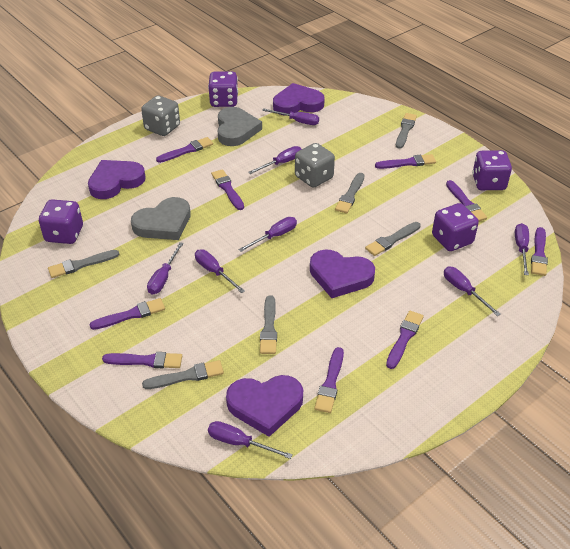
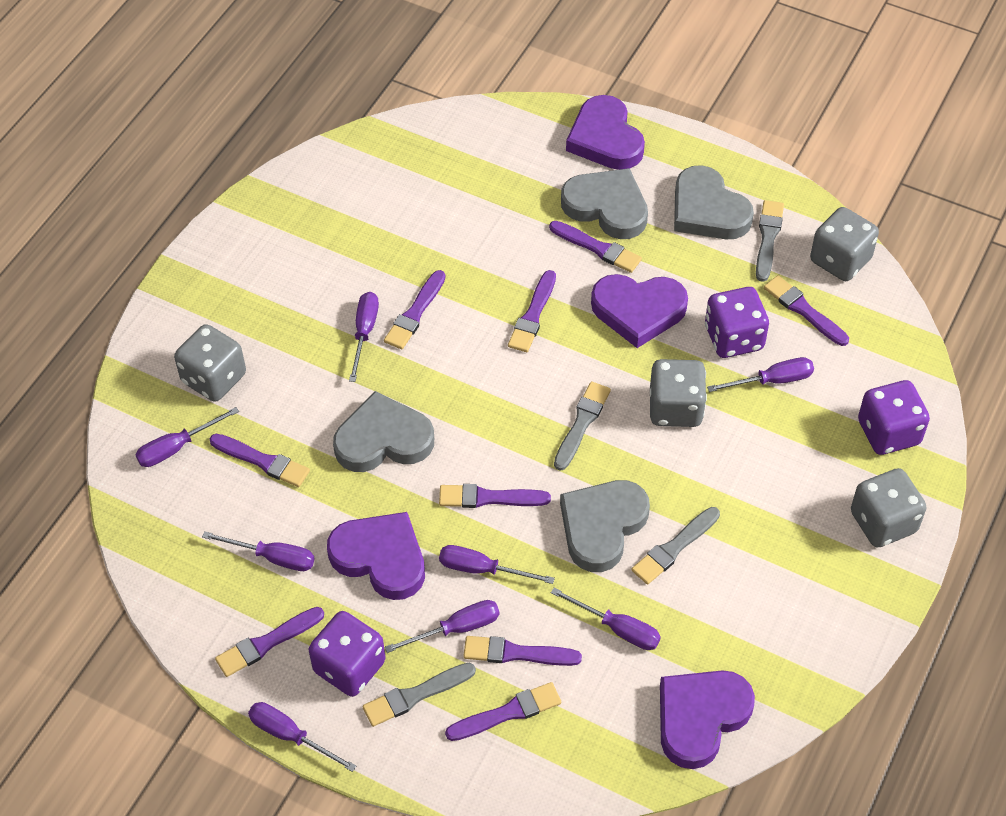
grey brush: 6 -> 4
grey dice: 2 -> 4
grey heart: 2 -> 4
purple dice: 4 -> 3

